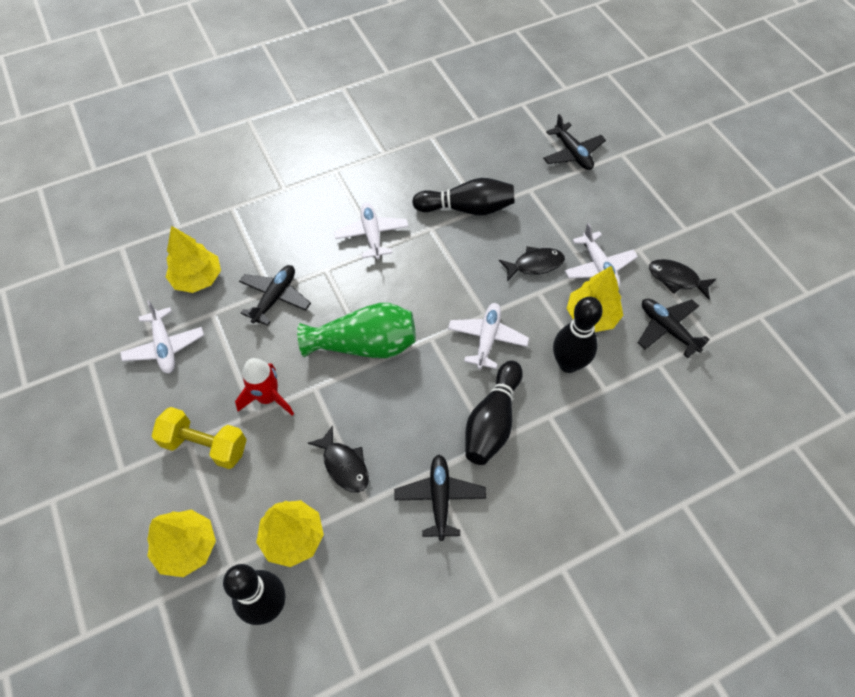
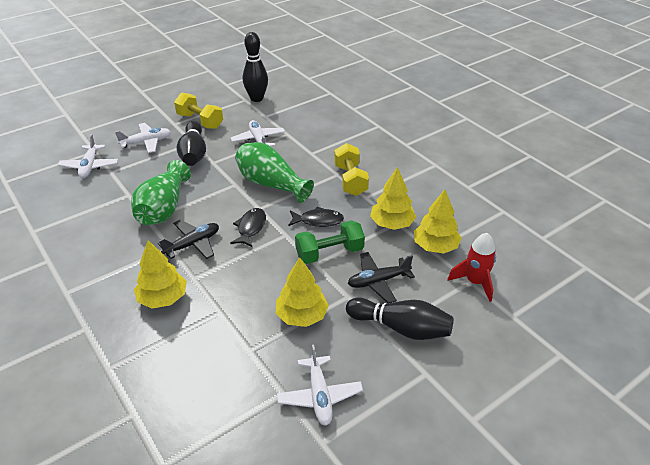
black bowling pin: 4 -> 3
black fish: 3 -> 2
black plane: 4 -> 2
green dumbbell: 0 -> 1
green vase: 1 -> 2
yellow dumbbell: 1 -> 2

